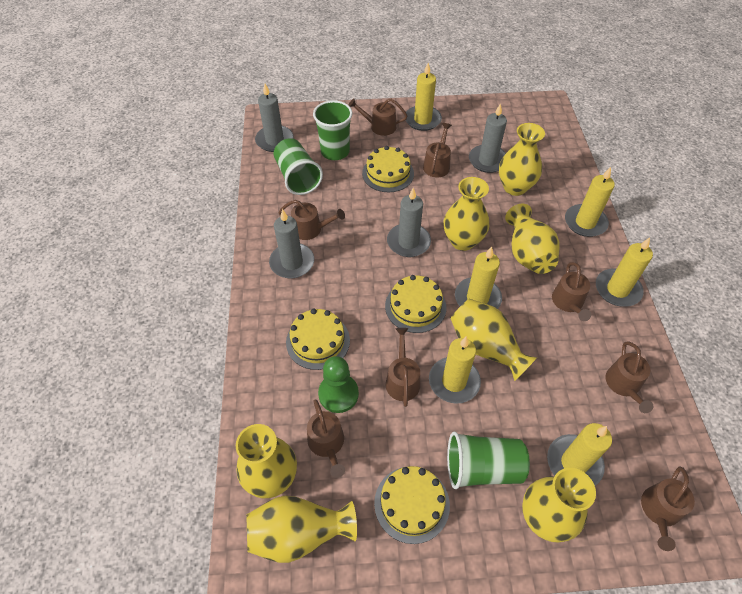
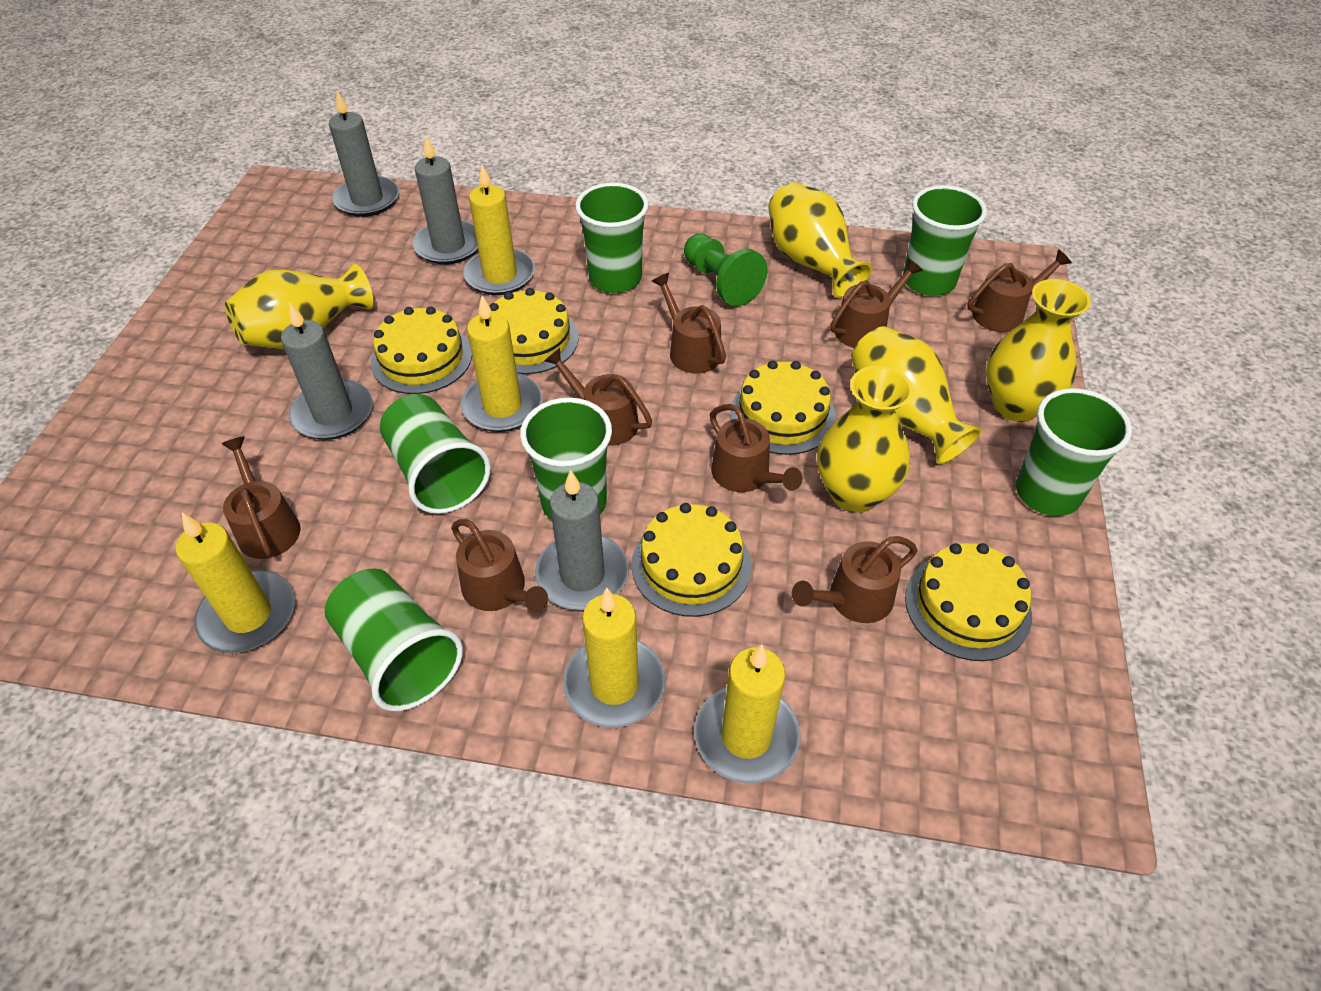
green cup: 3 -> 6
yellow cake: 4 -> 5
yellow candle: 6 -> 5
yellow vase: 7 -> 5

